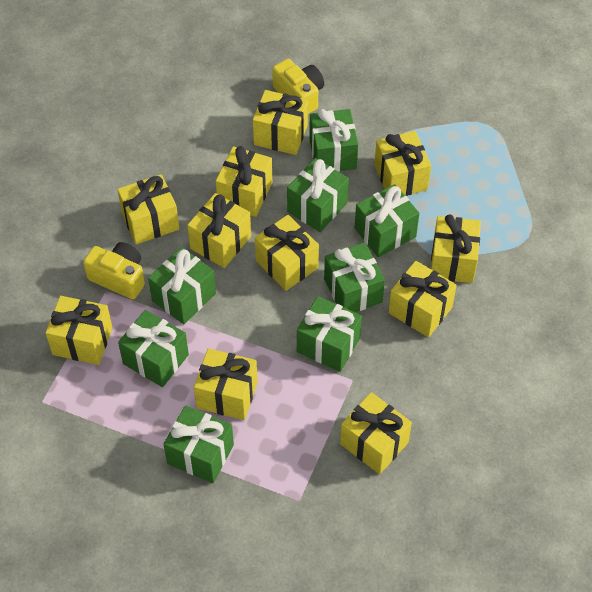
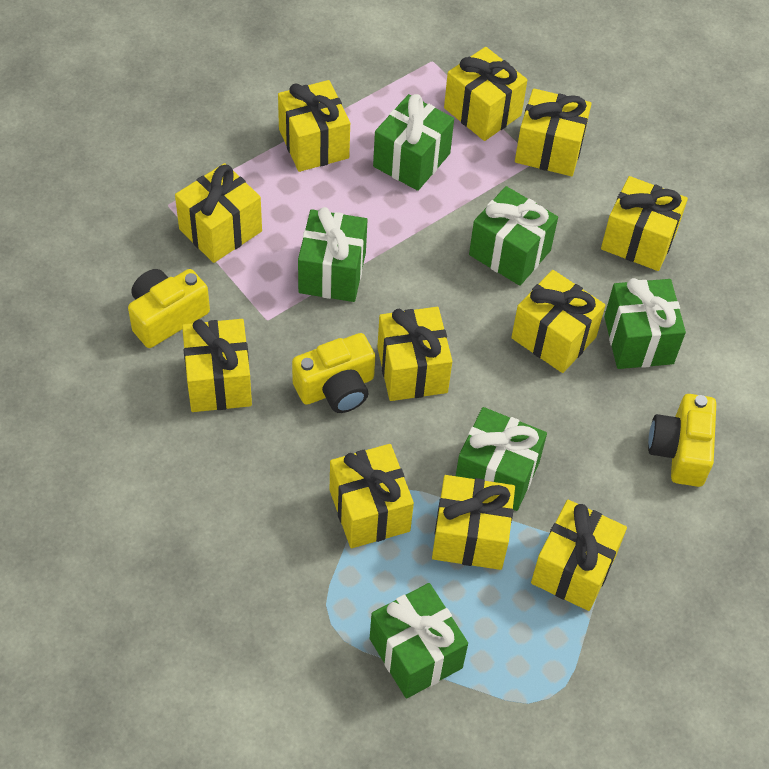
green gift: 8 -> 6
yellow camera: 2 -> 3

